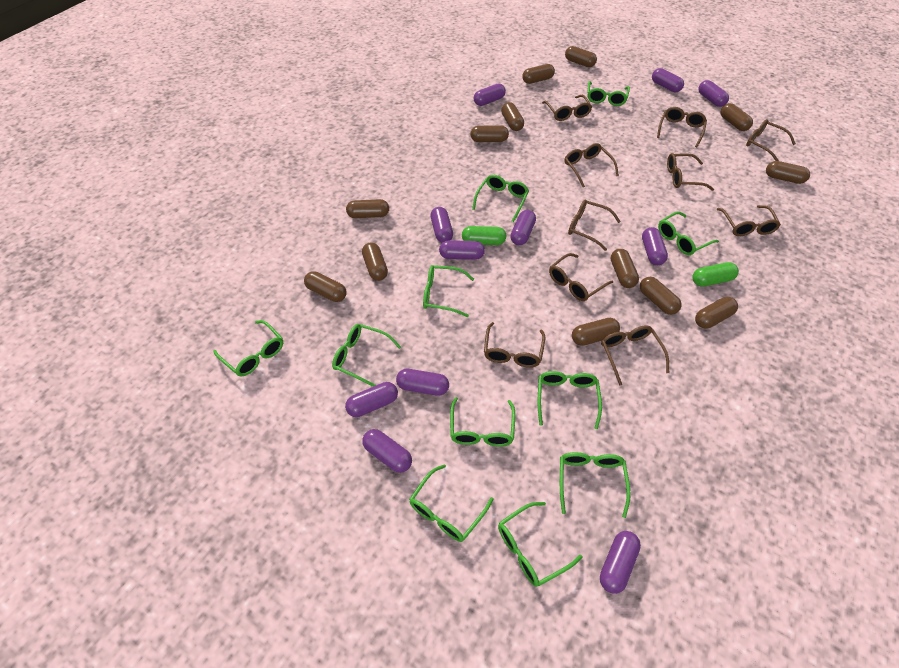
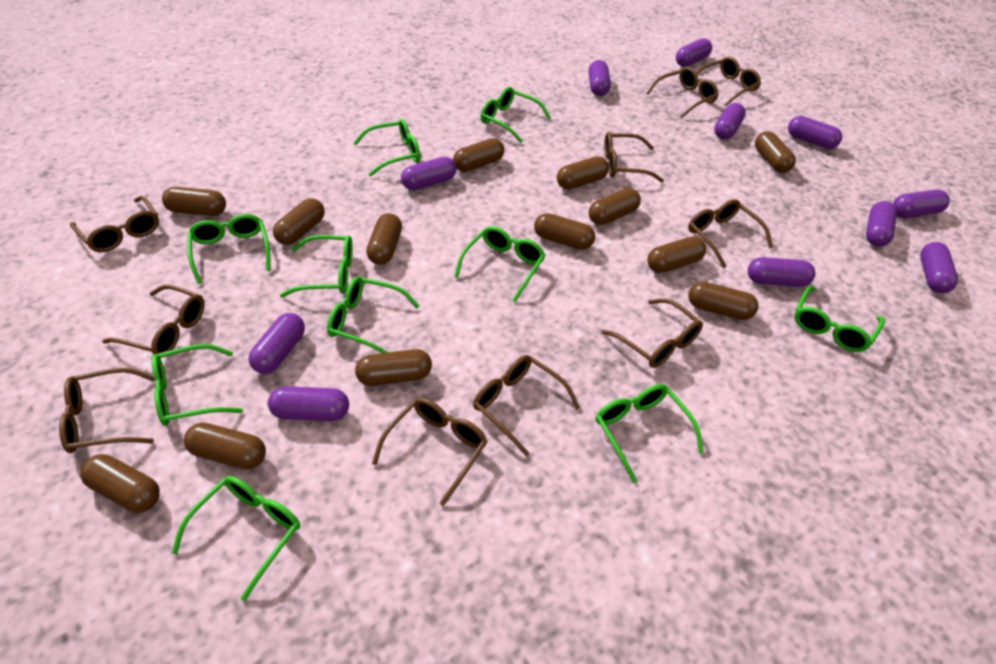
green capsule: 2 -> 0
green glasses: 11 -> 10

